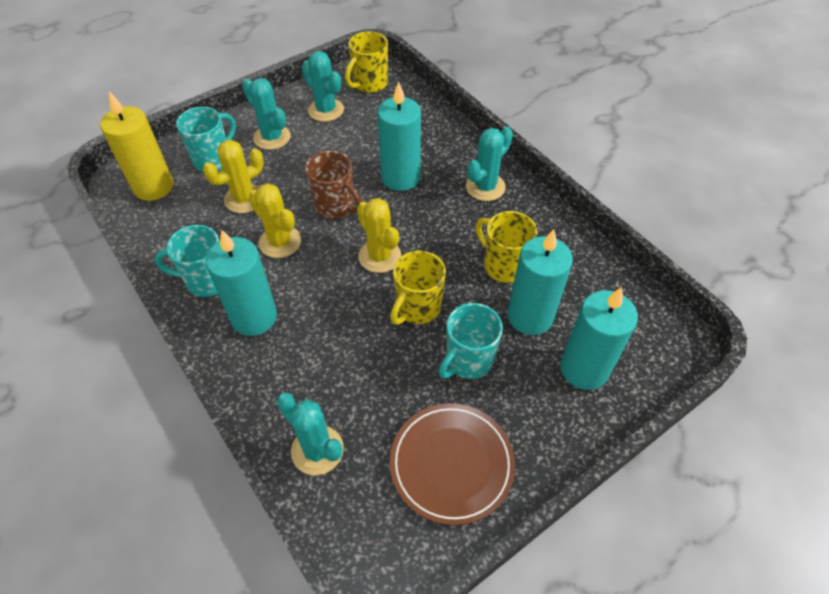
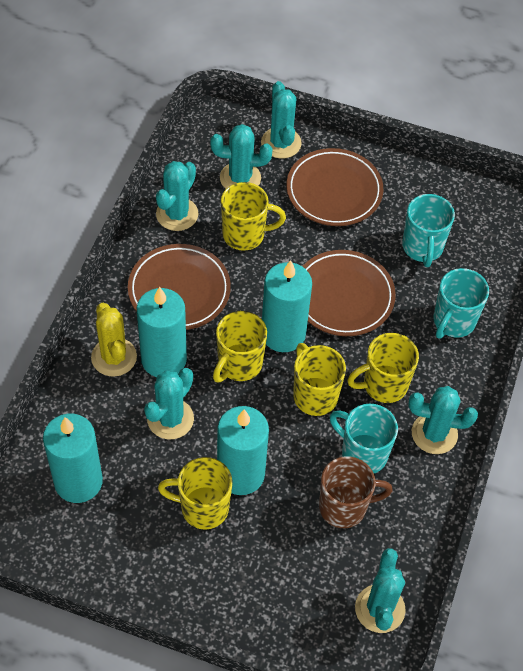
brown plate: 1 -> 3
turquoise cactus: 4 -> 6
yellow cactus: 3 -> 1
yellow candle: 1 -> 0
yellow mug: 3 -> 5

